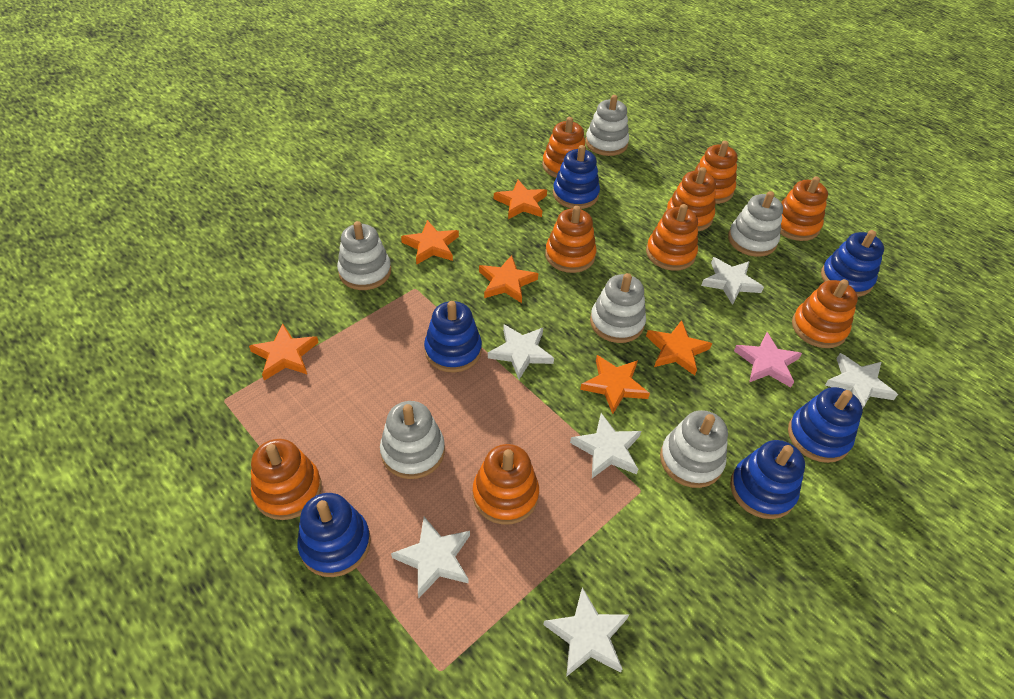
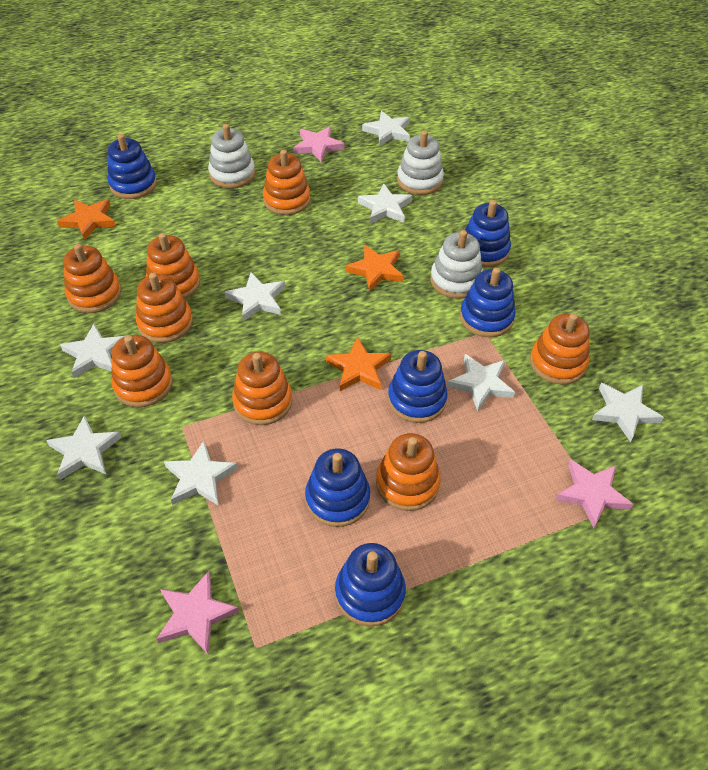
orange stacking toy: 9 -> 8
orange star: 6 -> 3
pink star: 1 -> 3
white stacking toy: 6 -> 3
white star: 6 -> 8

